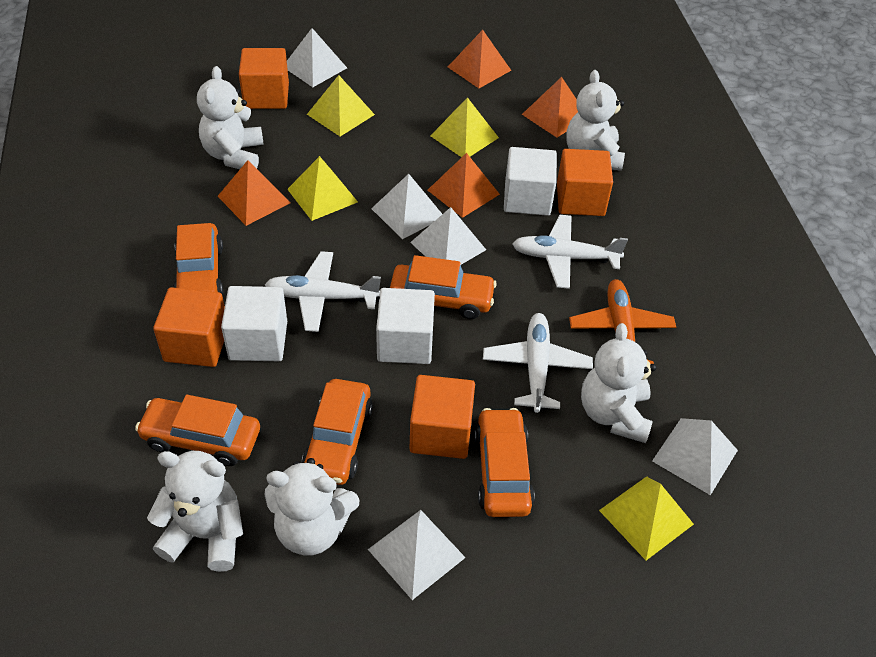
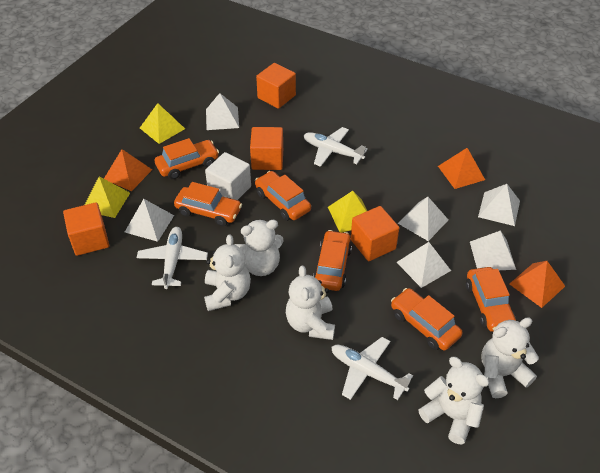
orange car: 5 -> 6
orange plane: 1 -> 0
orange pyramid: 4 -> 3
white cube: 3 -> 1
white pyramid: 5 -> 6
yellow pyramid: 4 -> 3

